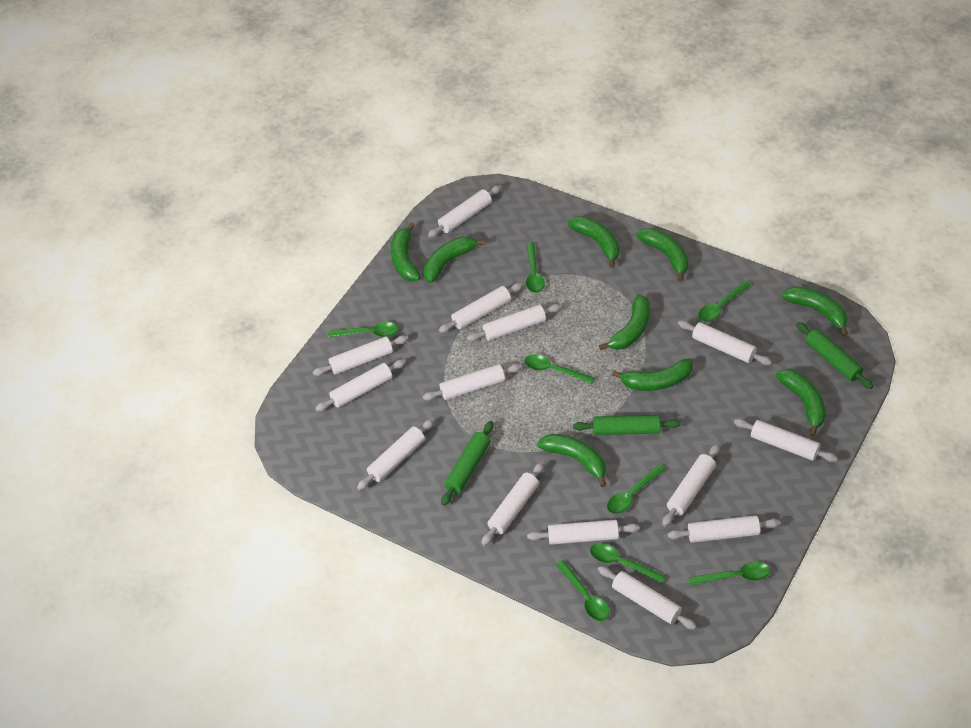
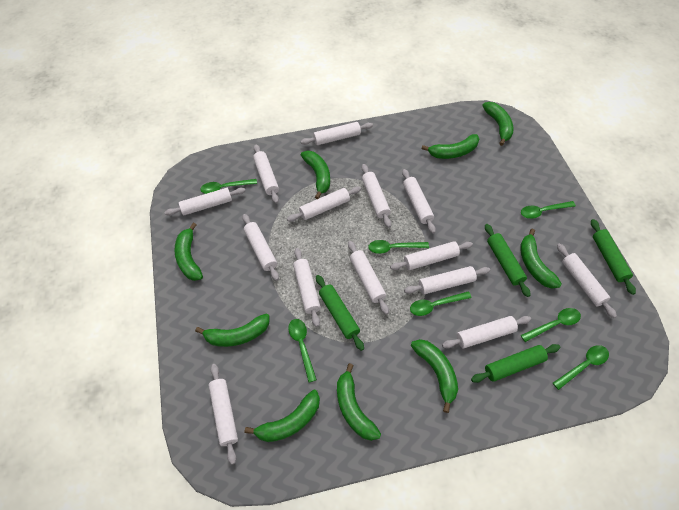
green rolling pin: 3 -> 4
green spoon: 8 -> 7

